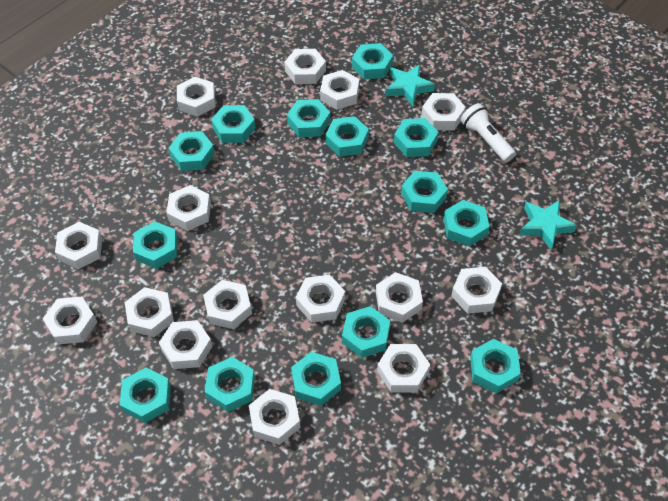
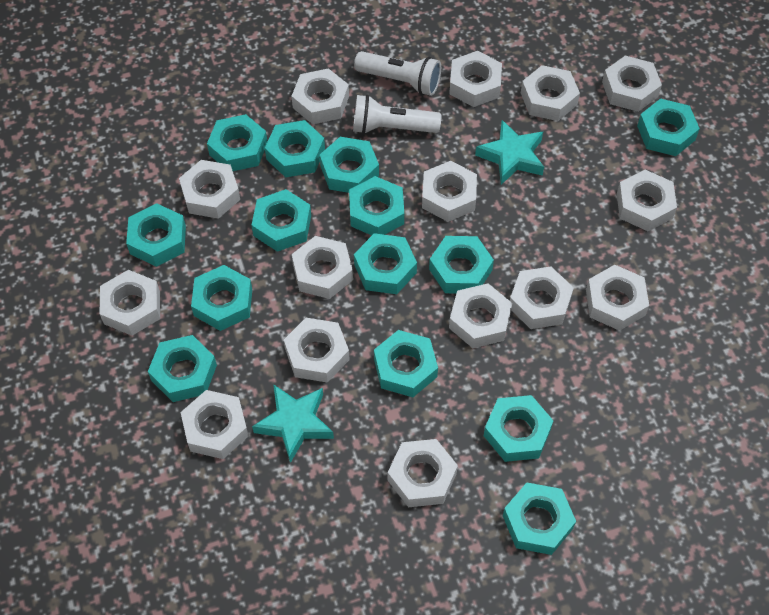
white flashlight: 1 -> 2

